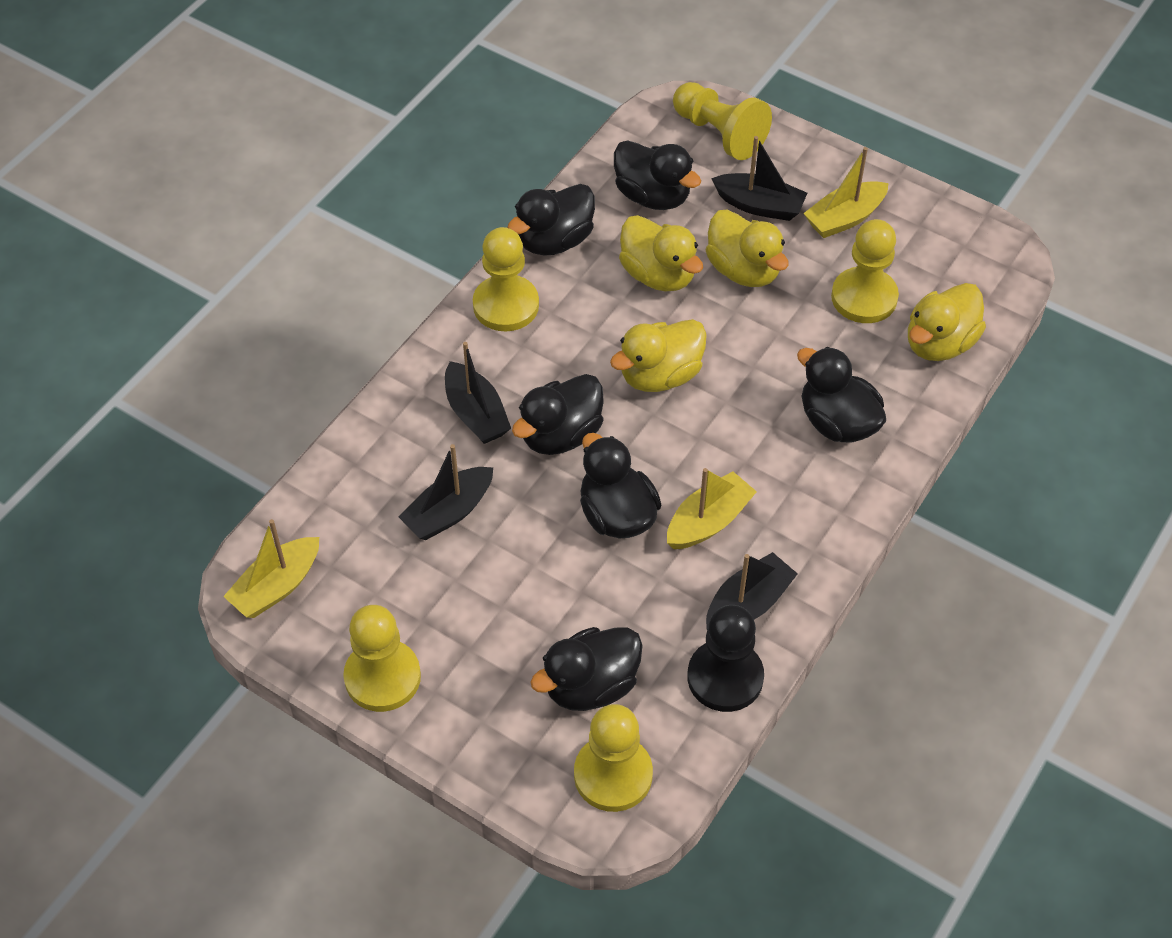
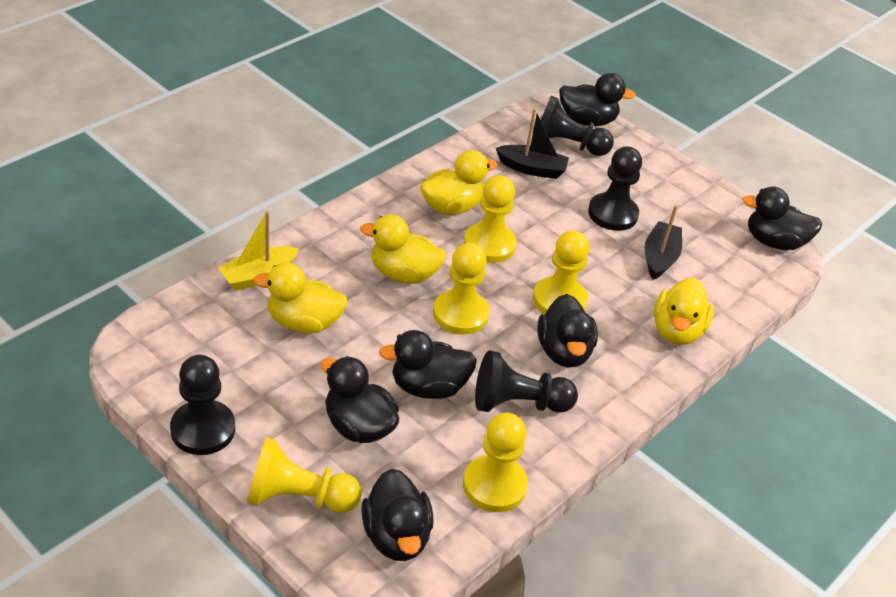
black boat: 4 -> 2
black pawn: 1 -> 4
yellow boat: 3 -> 1

